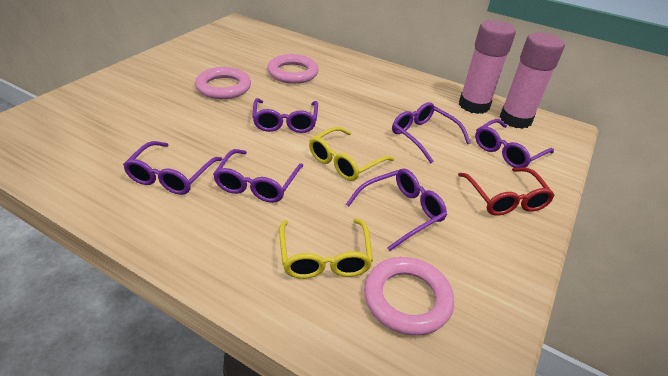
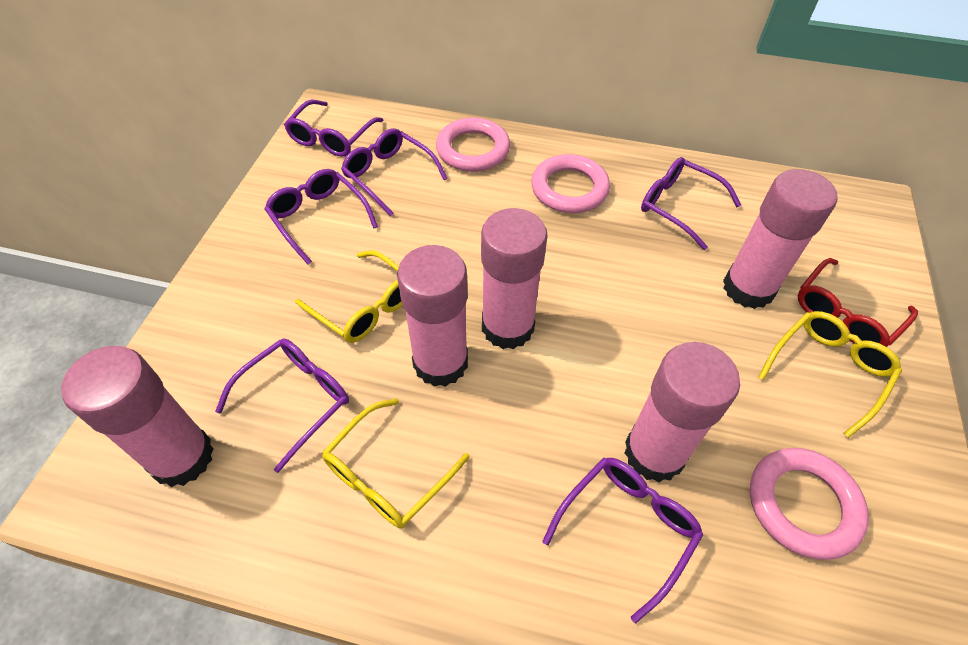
pink glue stick: 2 -> 5
yellow glasses: 2 -> 3

